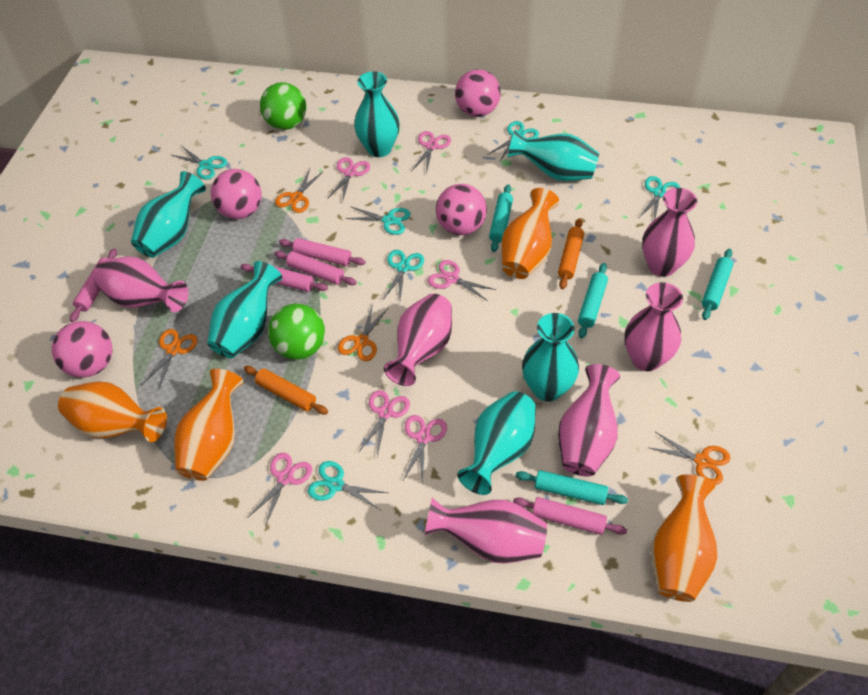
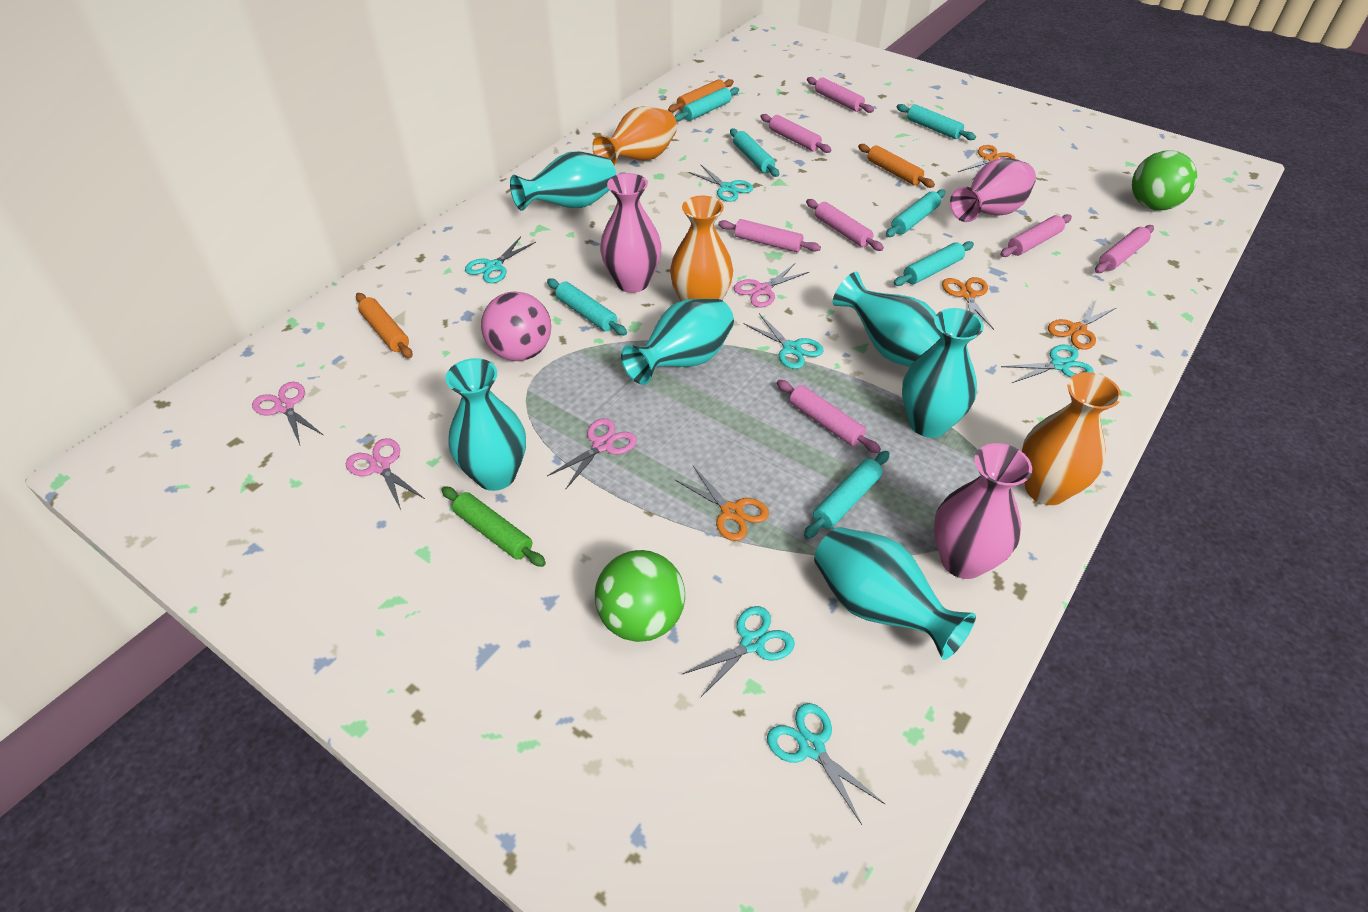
green rolling pin: 0 -> 1
orange rolling pin: 2 -> 3
orange vase: 4 -> 3
pink ball: 4 -> 1
pink rolling pin: 5 -> 7
pink scissors: 6 -> 4
pink vase: 6 -> 3
turquoise rolling pin: 4 -> 7

